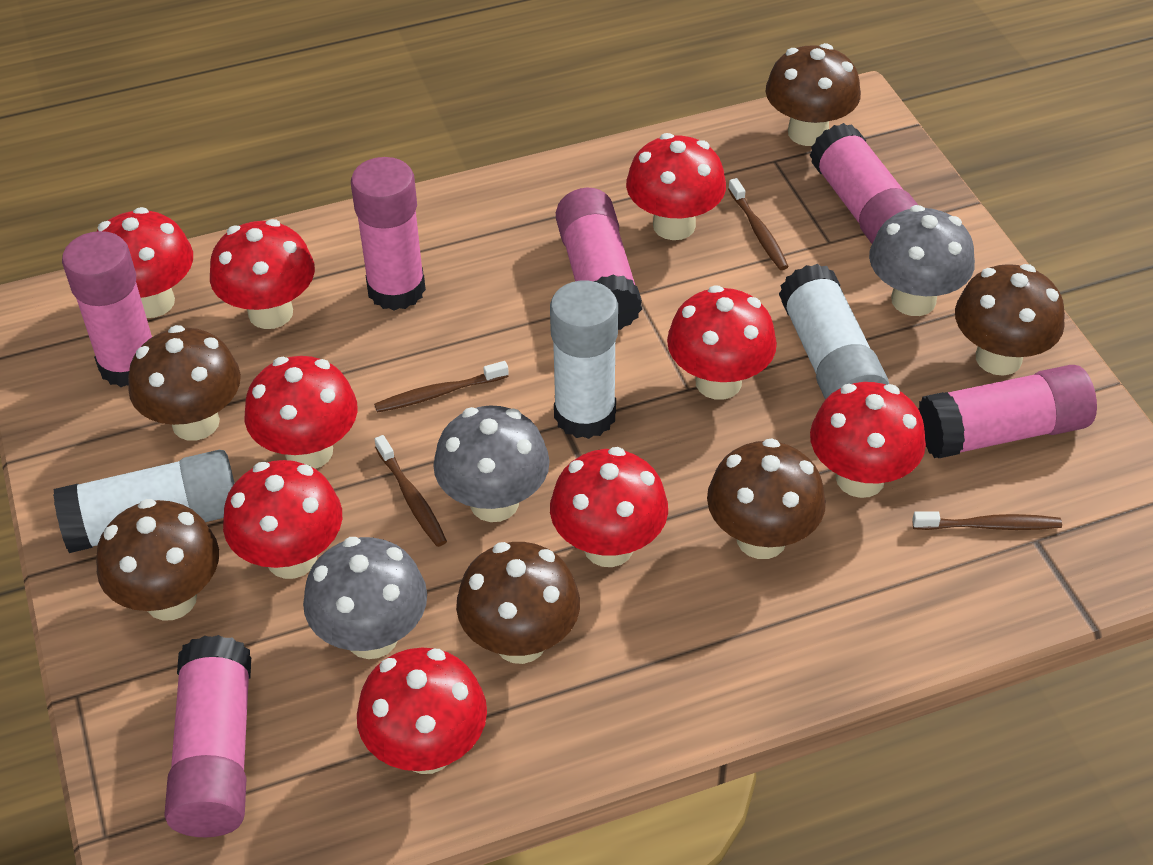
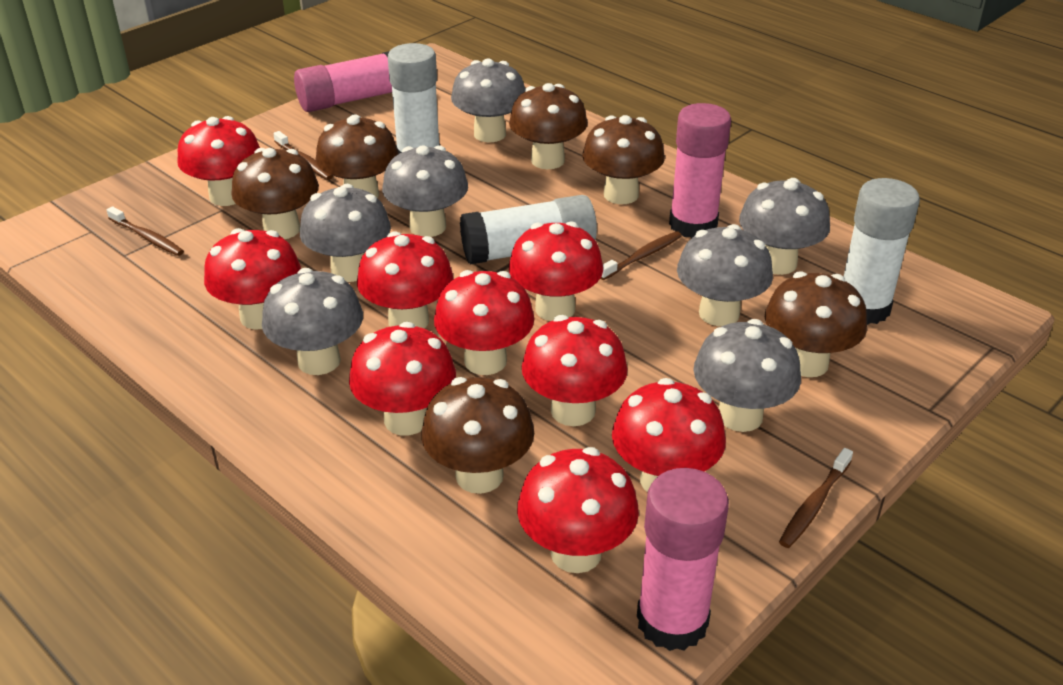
grey mushroom: 3 -> 7
pink glue stick: 6 -> 3

